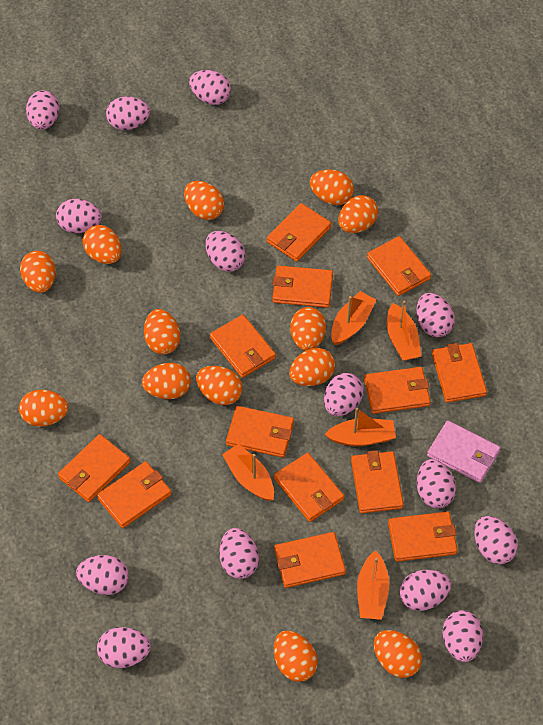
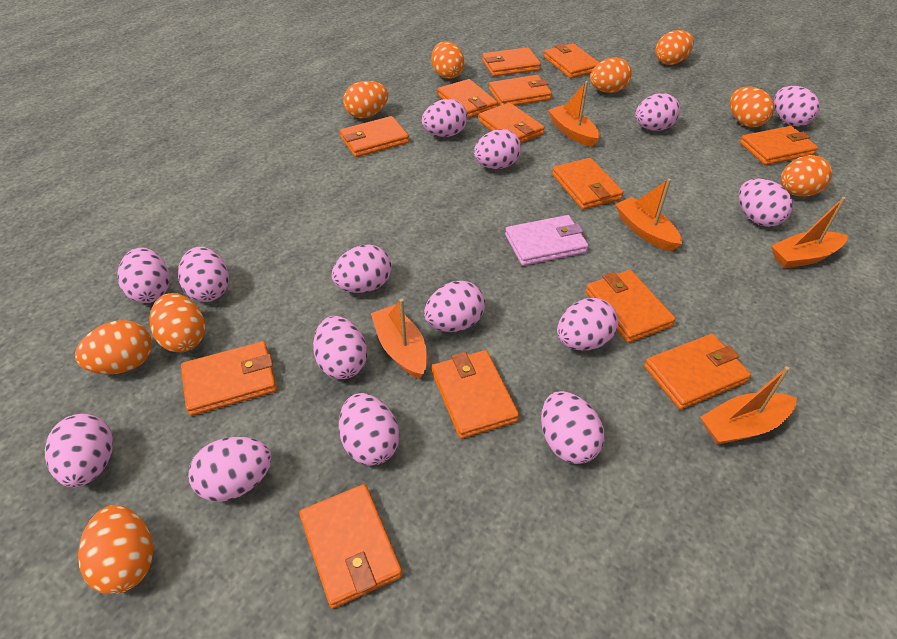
orange egg: 13 -> 9
pink egg: 14 -> 15

